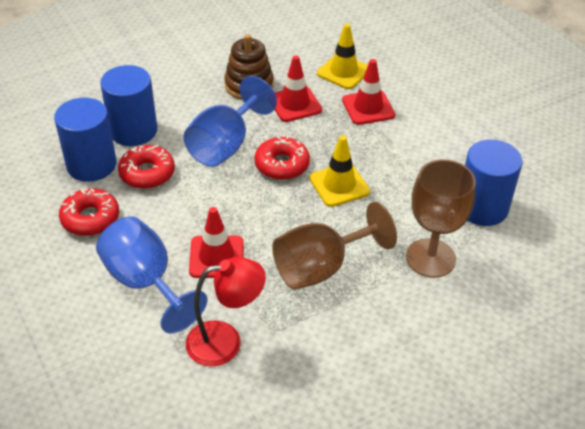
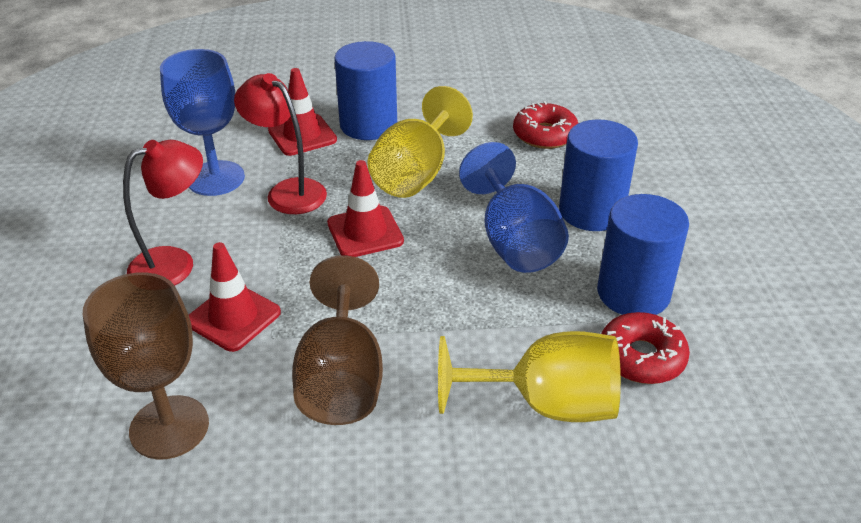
brown stacking toy: 1 -> 0
red donut: 3 -> 2
red lamp: 1 -> 2
yellow goblet: 0 -> 2
yellow traffic cone: 2 -> 0

